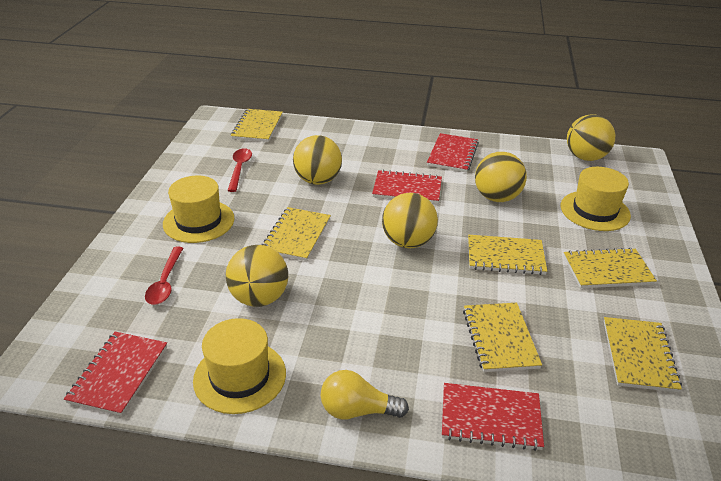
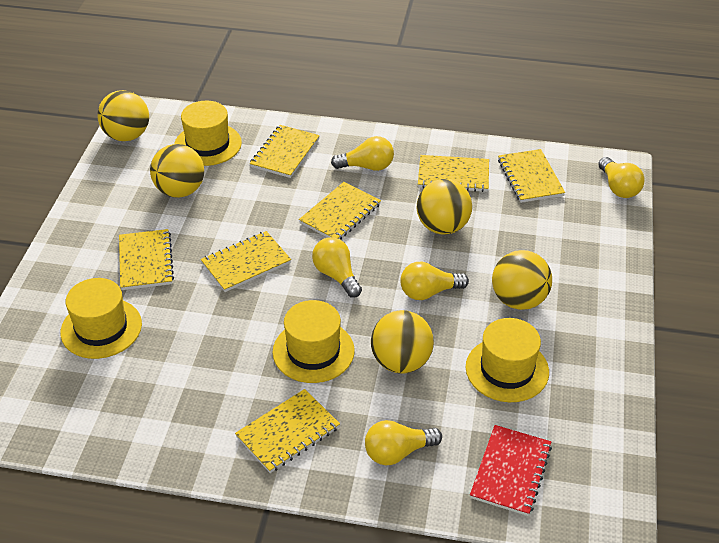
red notebook: 4 -> 1
red spoon: 2 -> 0
yellow hat: 3 -> 4
yellow light bulb: 1 -> 5
yellow notebook: 6 -> 7

